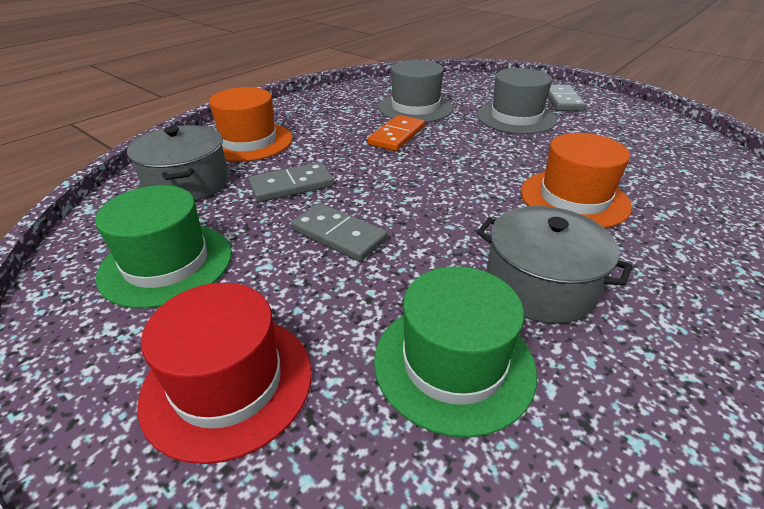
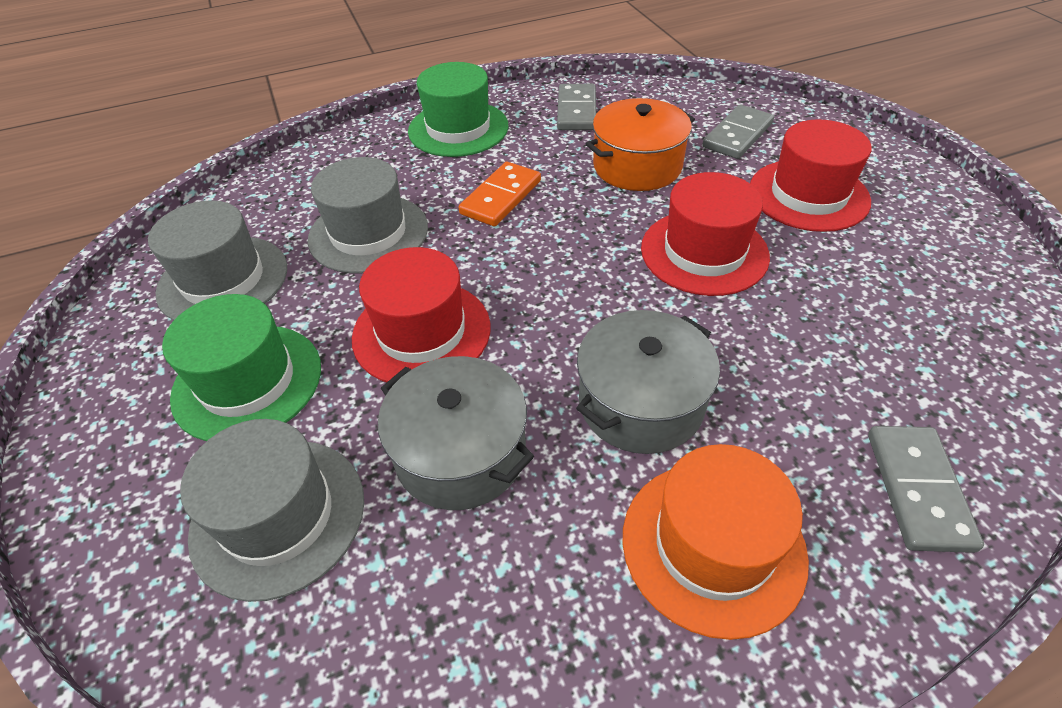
grey hat: 2 -> 3
orange hat: 2 -> 1
orange pot: 0 -> 1
red hat: 1 -> 3

